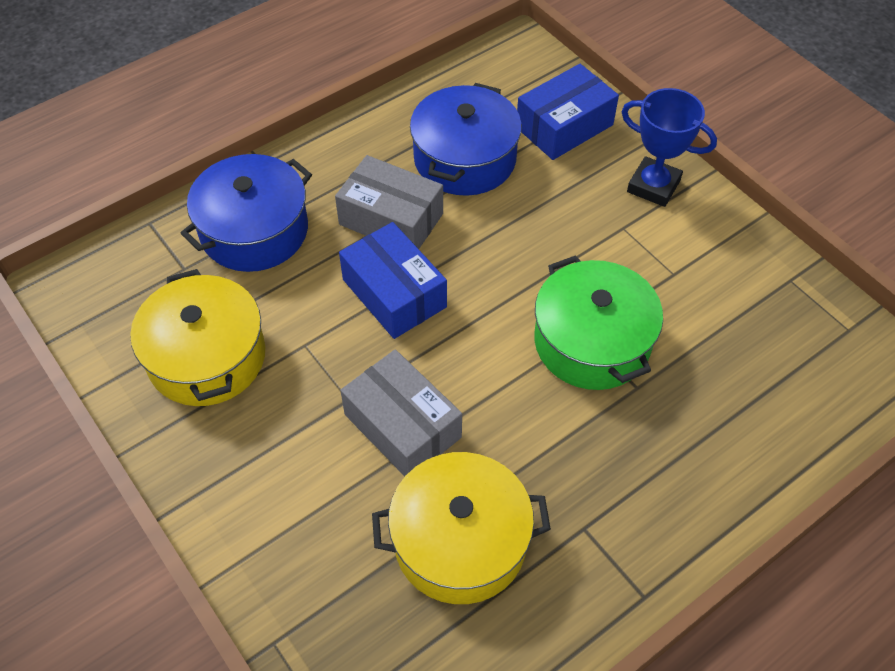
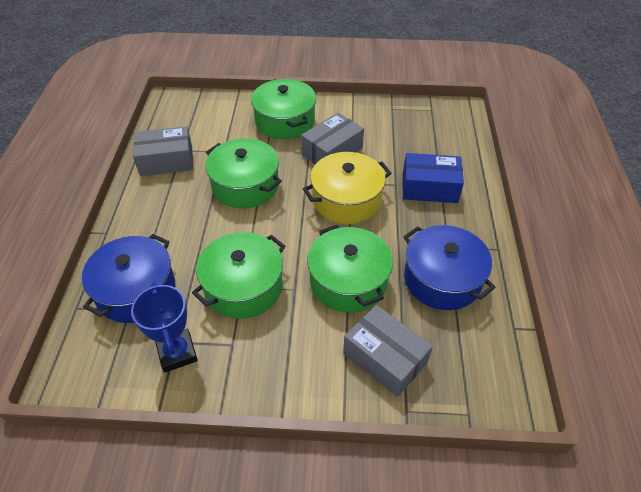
blue box: 2 -> 1
green pot: 1 -> 4
grey box: 2 -> 3
yellow pot: 2 -> 1

